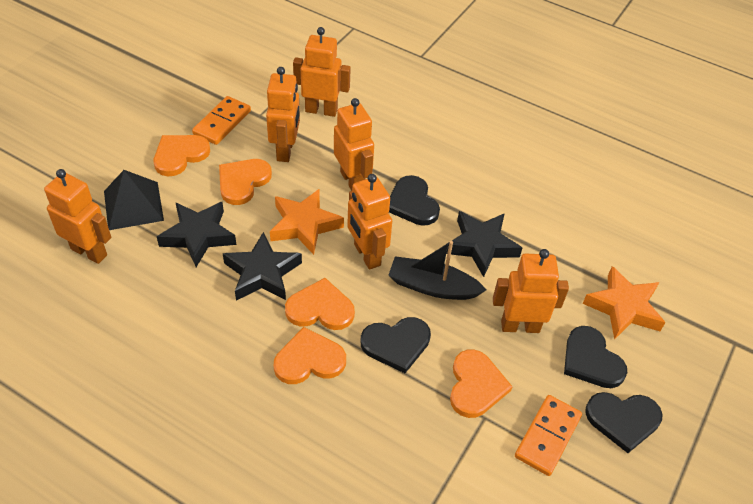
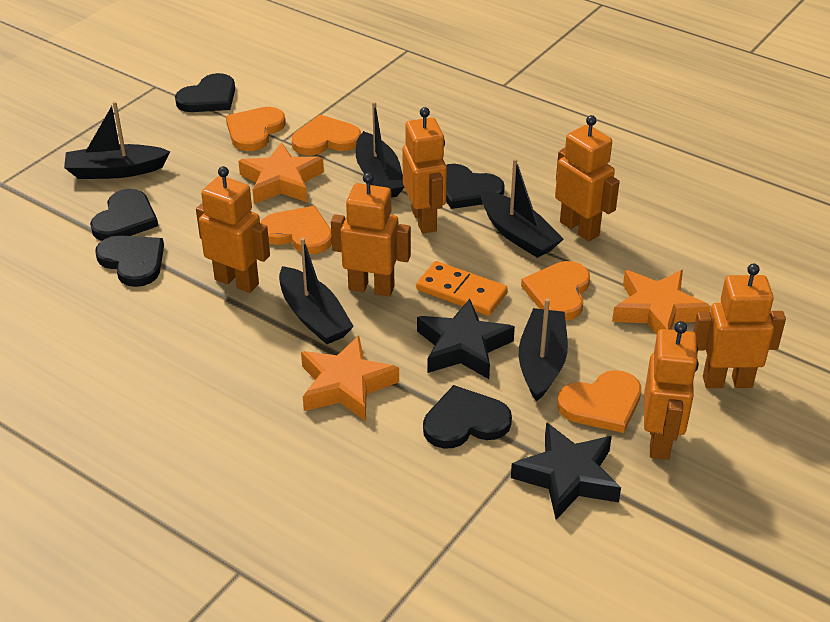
black boat: 1 -> 5
black heart: 4 -> 5
black pyramid: 1 -> 0
black star: 3 -> 2
orange domino: 2 -> 1
orange star: 2 -> 3

